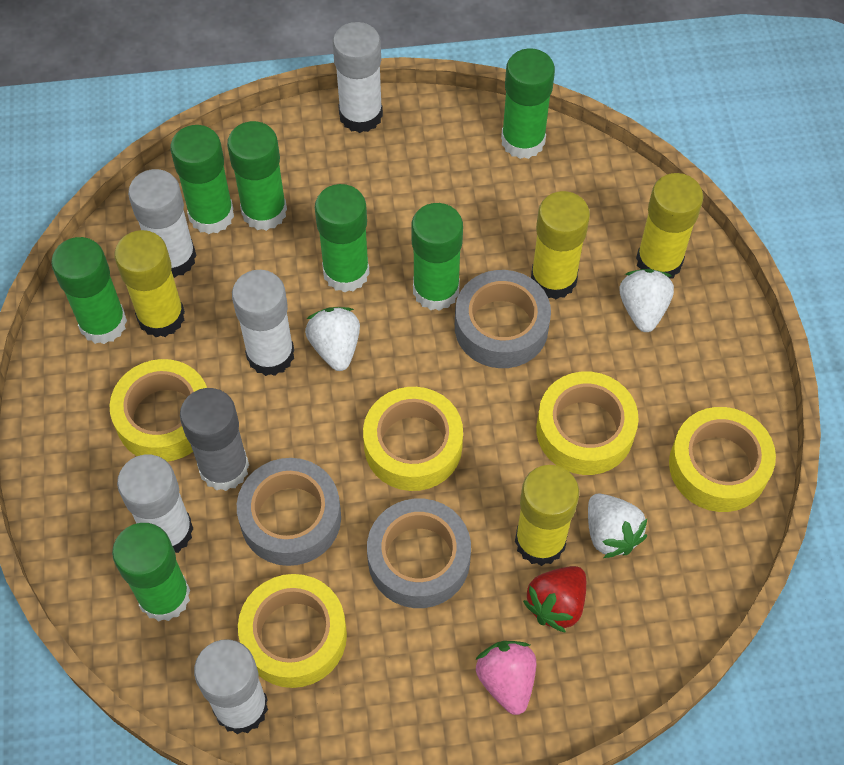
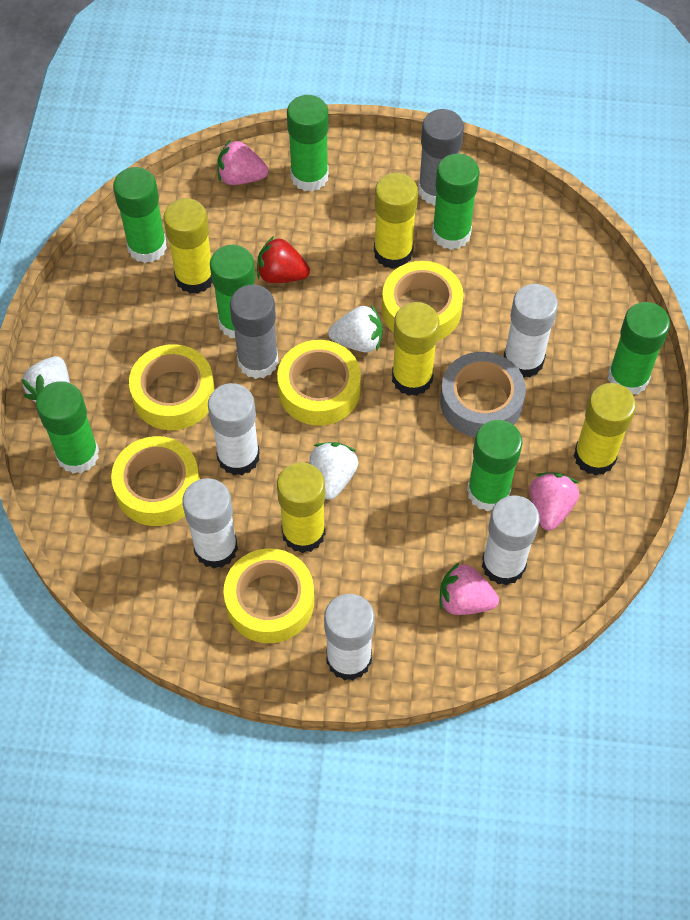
grey glue stick: 1 -> 2
grey tape: 3 -> 1
pink strawberry: 1 -> 3
yellow glue stick: 4 -> 5

